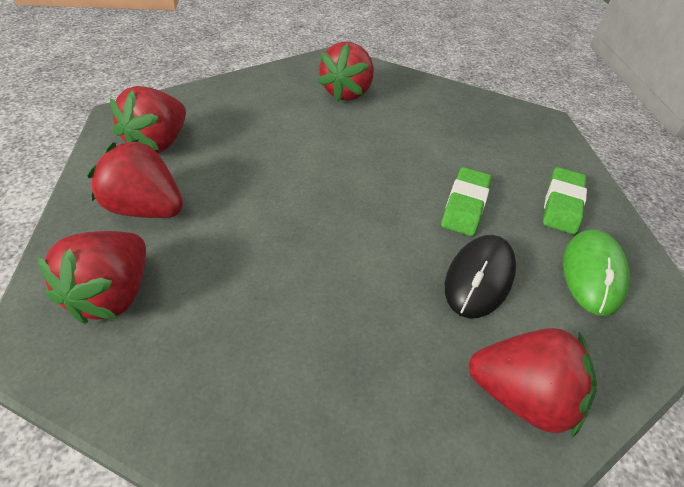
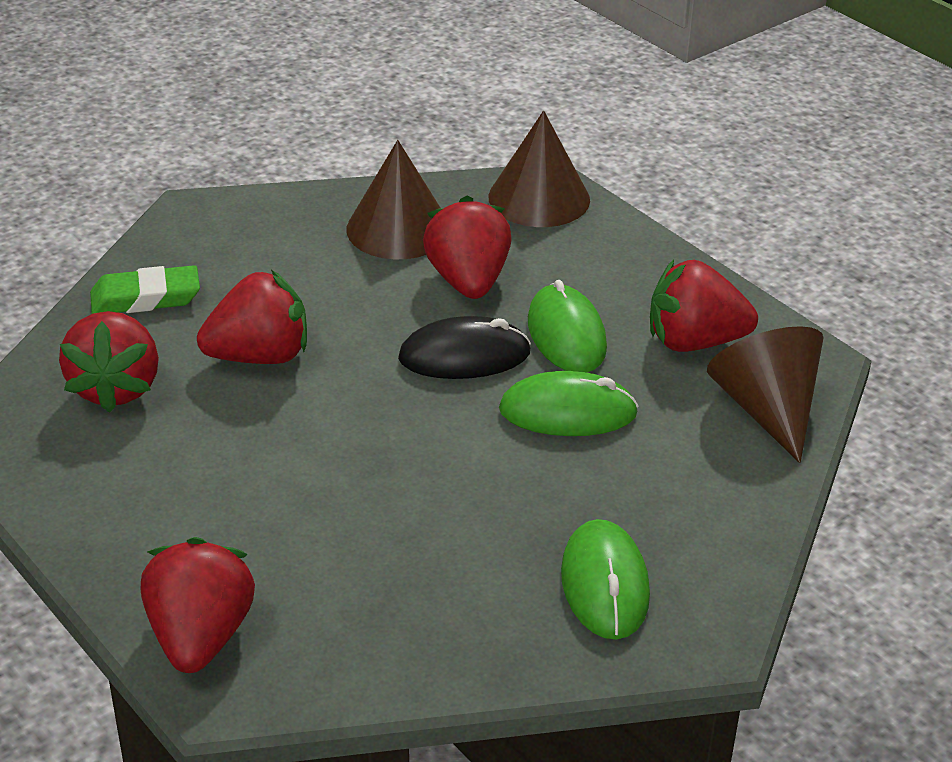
brown cone: 0 -> 3
green eraser: 2 -> 1
green mouse: 1 -> 3

